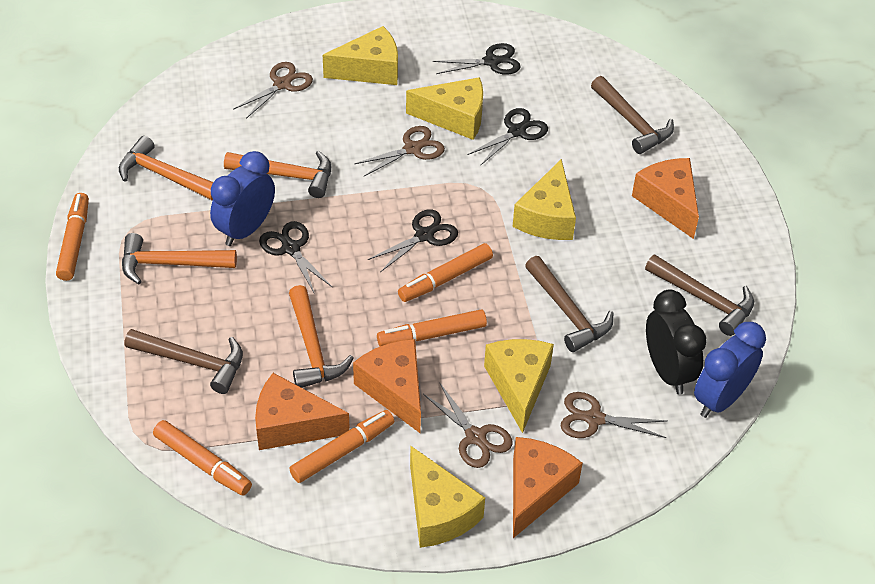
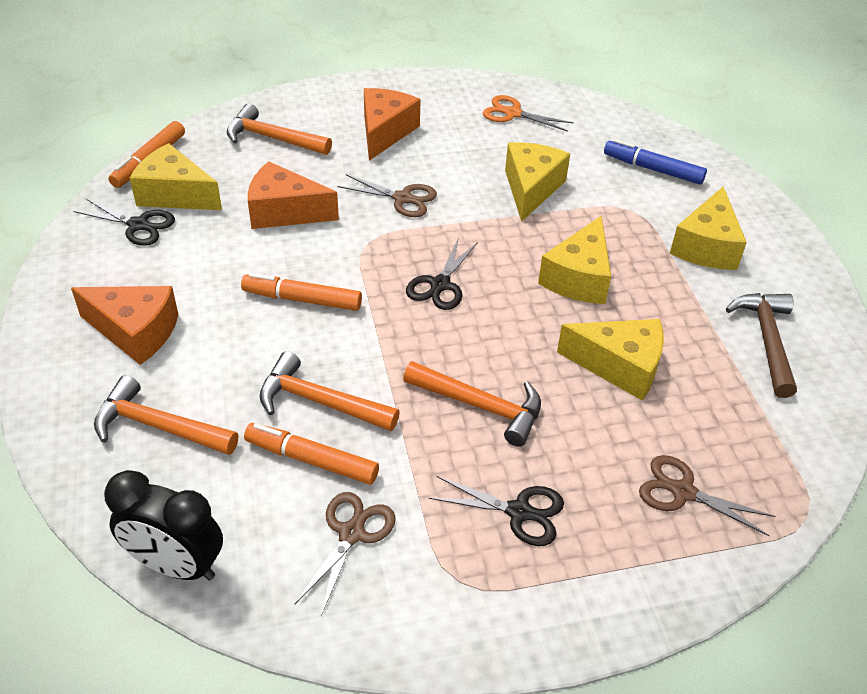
black scissors: 4 -> 3
blue clock: 2 -> 0
blue marker: 0 -> 1
brown hammer: 4 -> 1
brown scissors: 4 -> 3
orange cheese: 4 -> 3
orange marker: 5 -> 3
orange scissors: 0 -> 1

